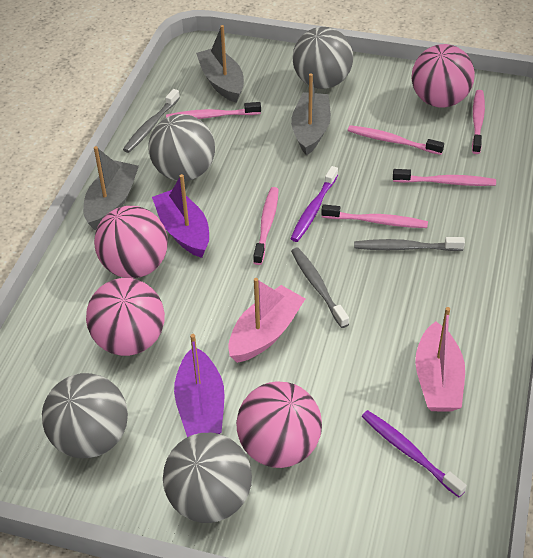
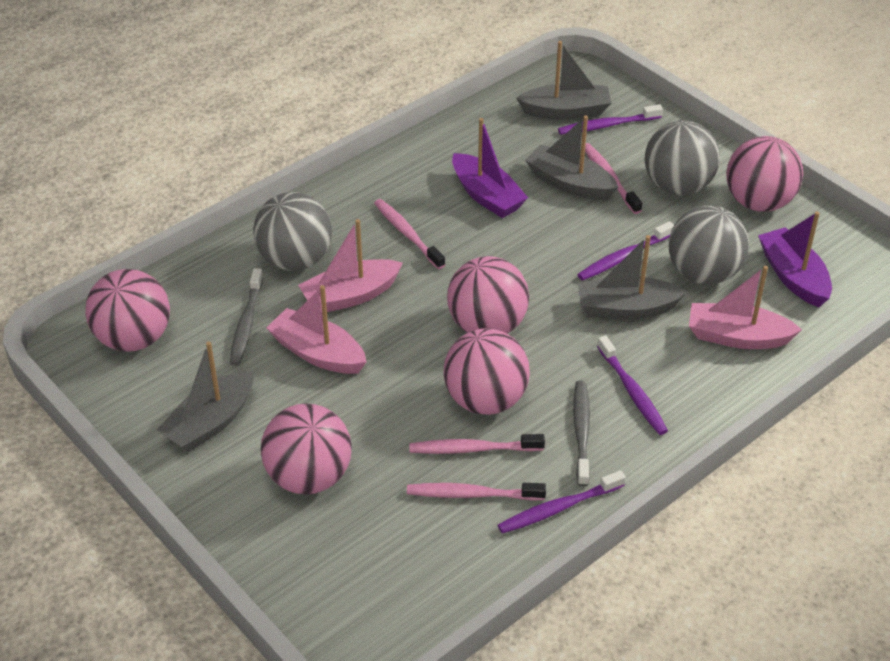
grey ball: 4 -> 3
grey boat: 3 -> 4
grey toothbrush: 3 -> 2
pink ball: 4 -> 5
pink boat: 2 -> 3
pink toothbrush: 6 -> 4
purple toothbrush: 2 -> 4

